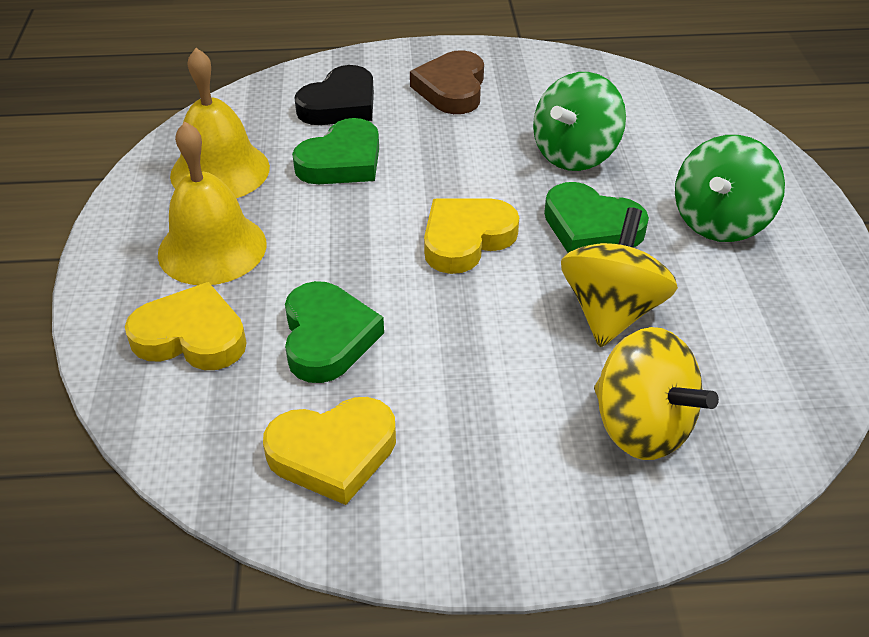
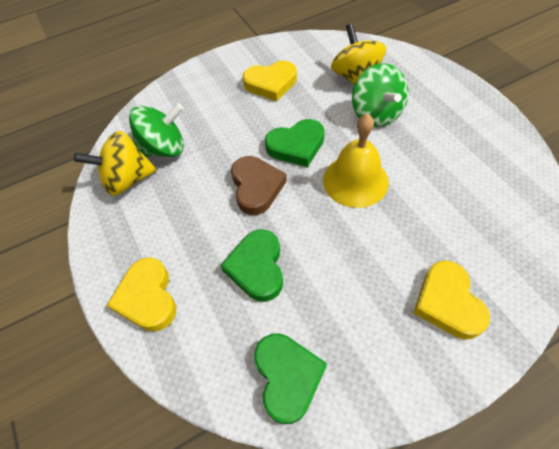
black heart: 1 -> 0
yellow bell: 2 -> 1

